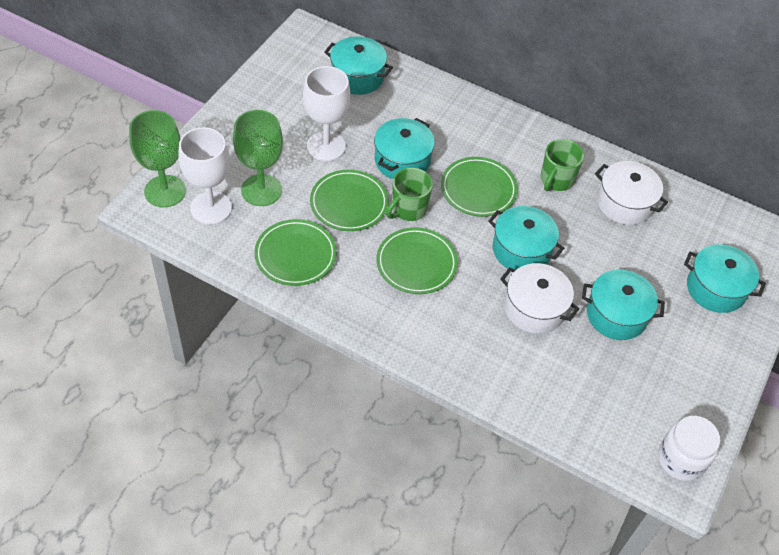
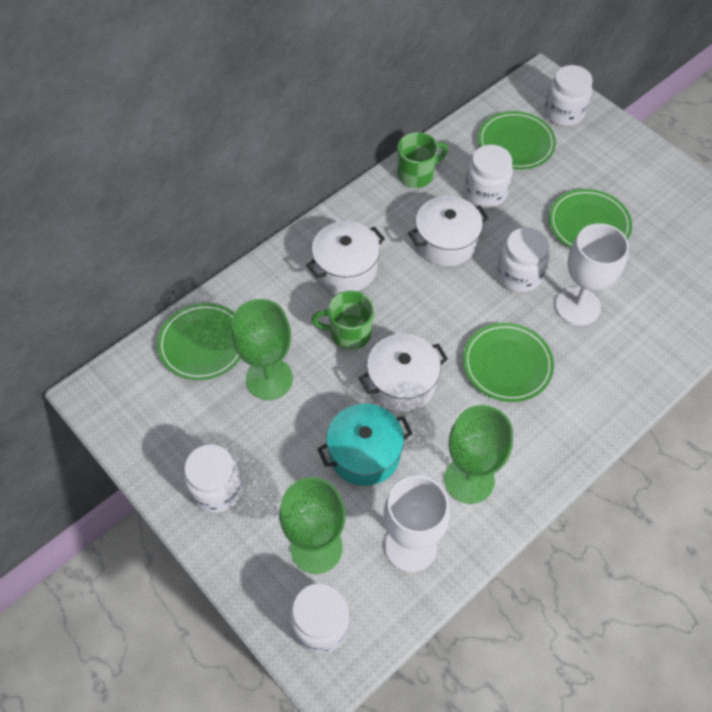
green goblet: 2 -> 3
turquoise pot: 5 -> 1
white jar: 1 -> 5
white pot: 2 -> 3

